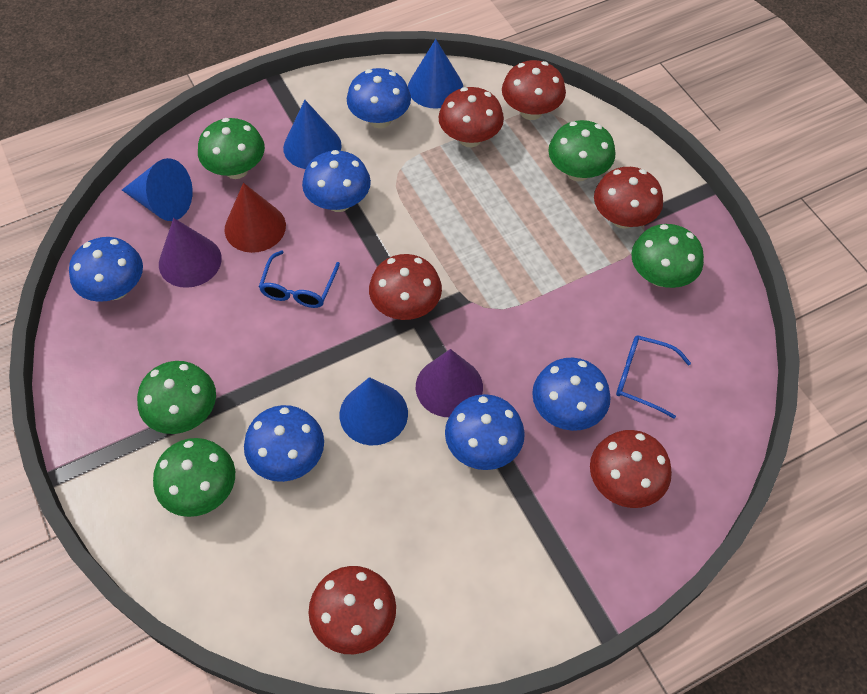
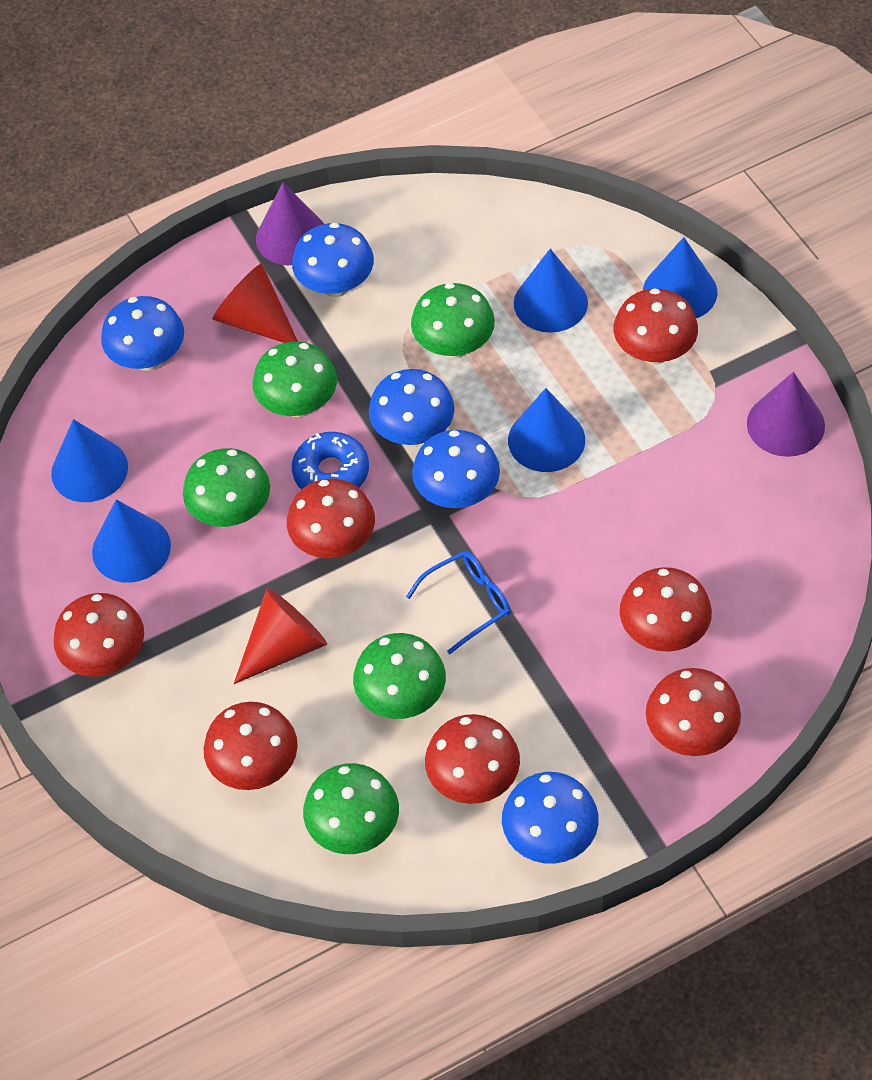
blue cone: 4 -> 5
blue donut: 0 -> 1
blue glasses: 2 -> 1
blue mushroom: 6 -> 5
red cone: 1 -> 2
red mushroom: 6 -> 7

